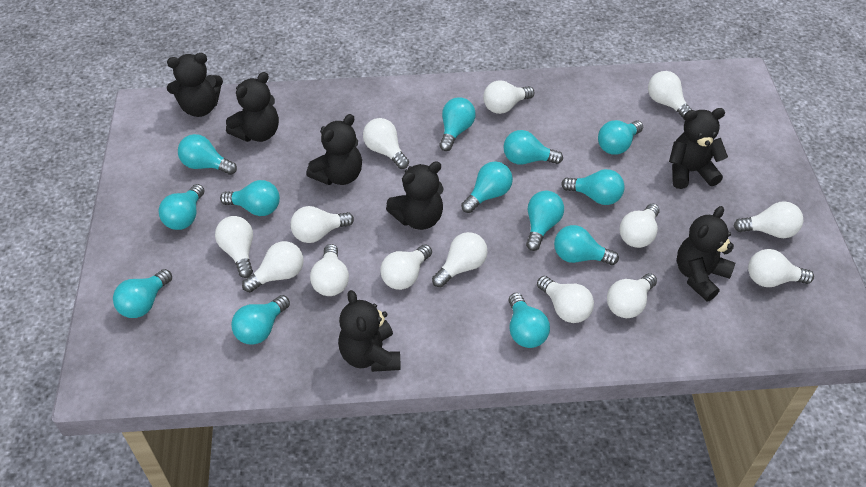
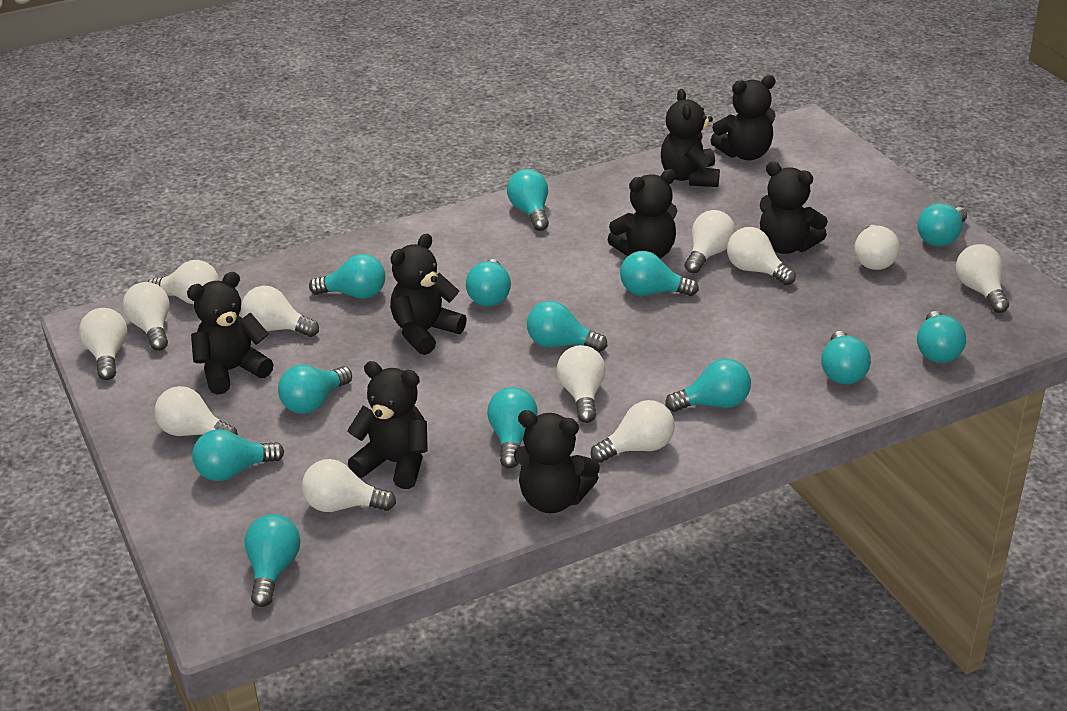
black teddy bear: 7 -> 8
white light bulb: 14 -> 12

